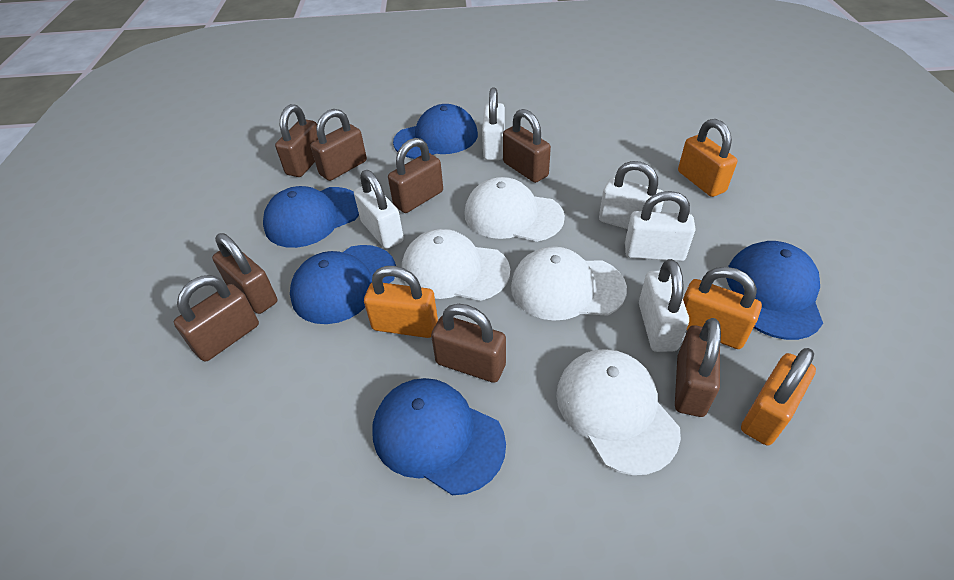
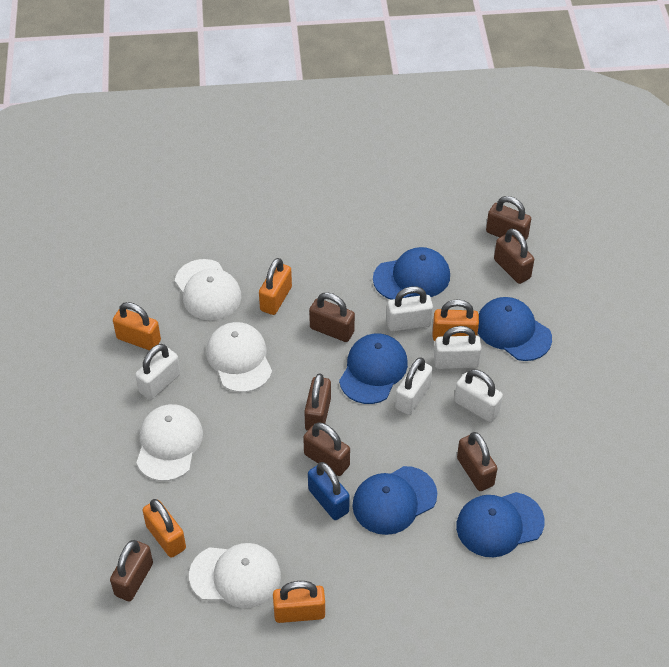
blue padlock: 0 -> 1
brown padlock: 8 -> 7
orange padlock: 4 -> 5

